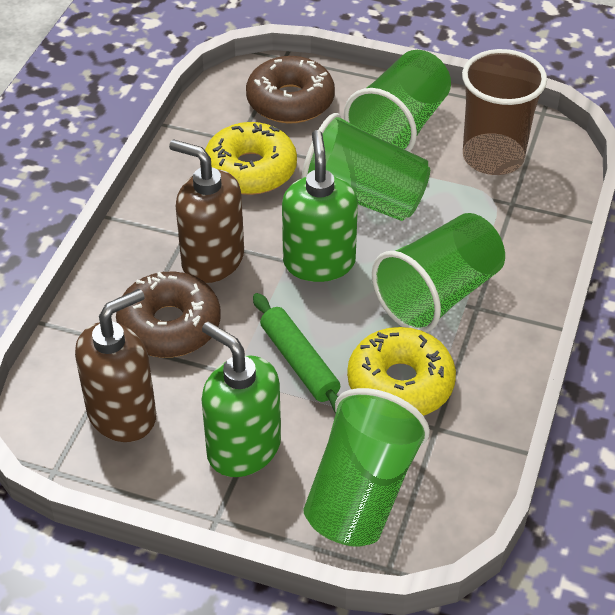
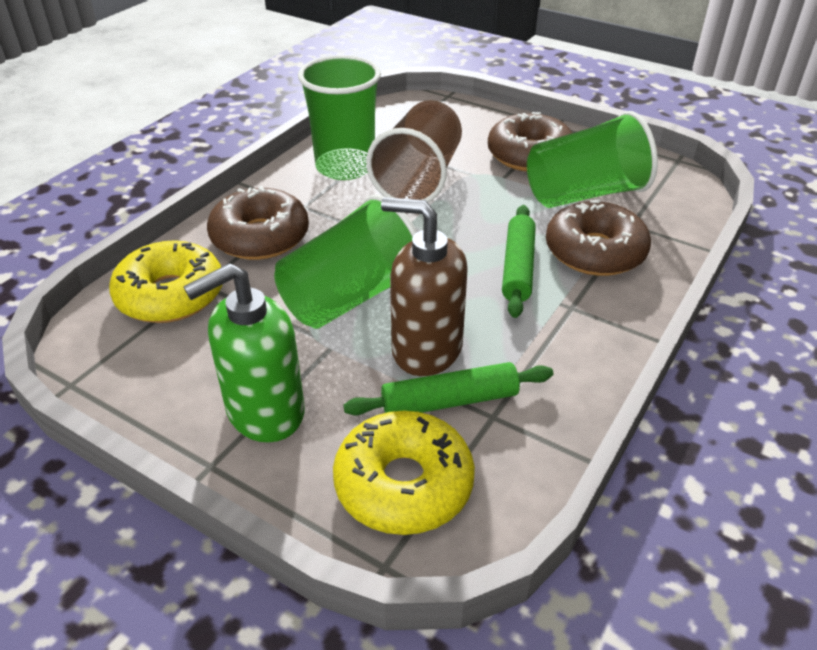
brown donut: 2 -> 3
brown soap dispenser: 2 -> 1
green cup: 4 -> 3
green rolling pin: 1 -> 2
green soap dispenser: 2 -> 1

